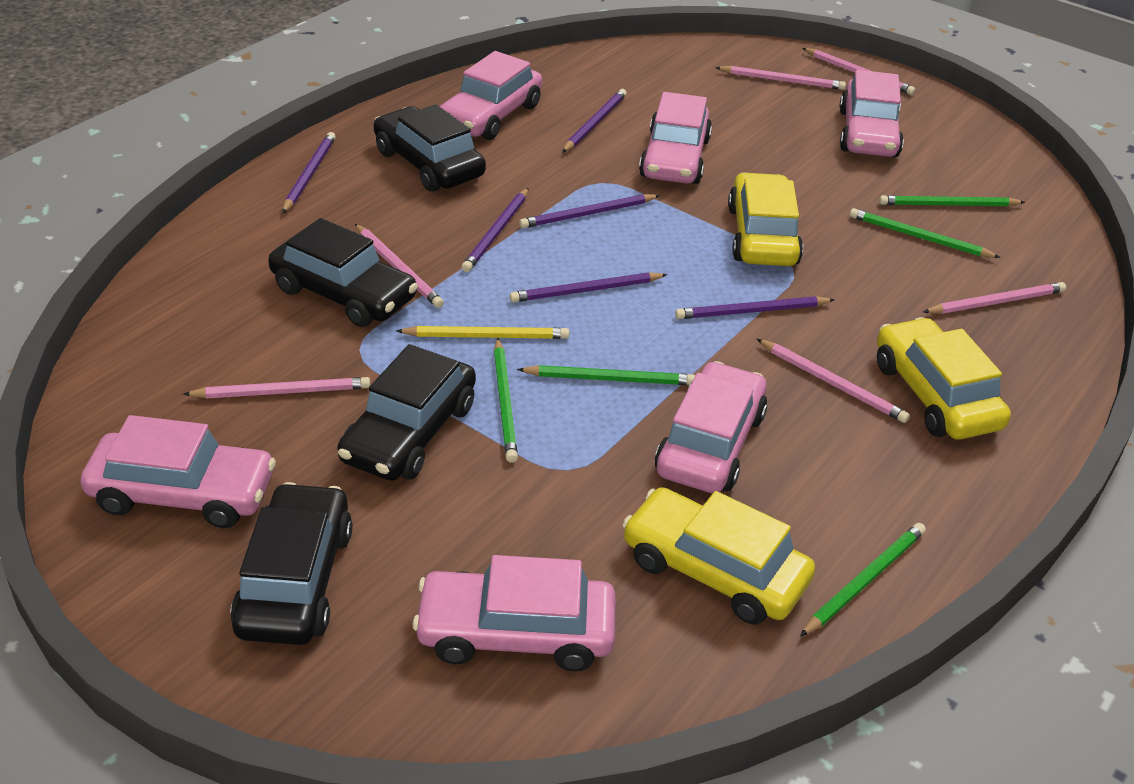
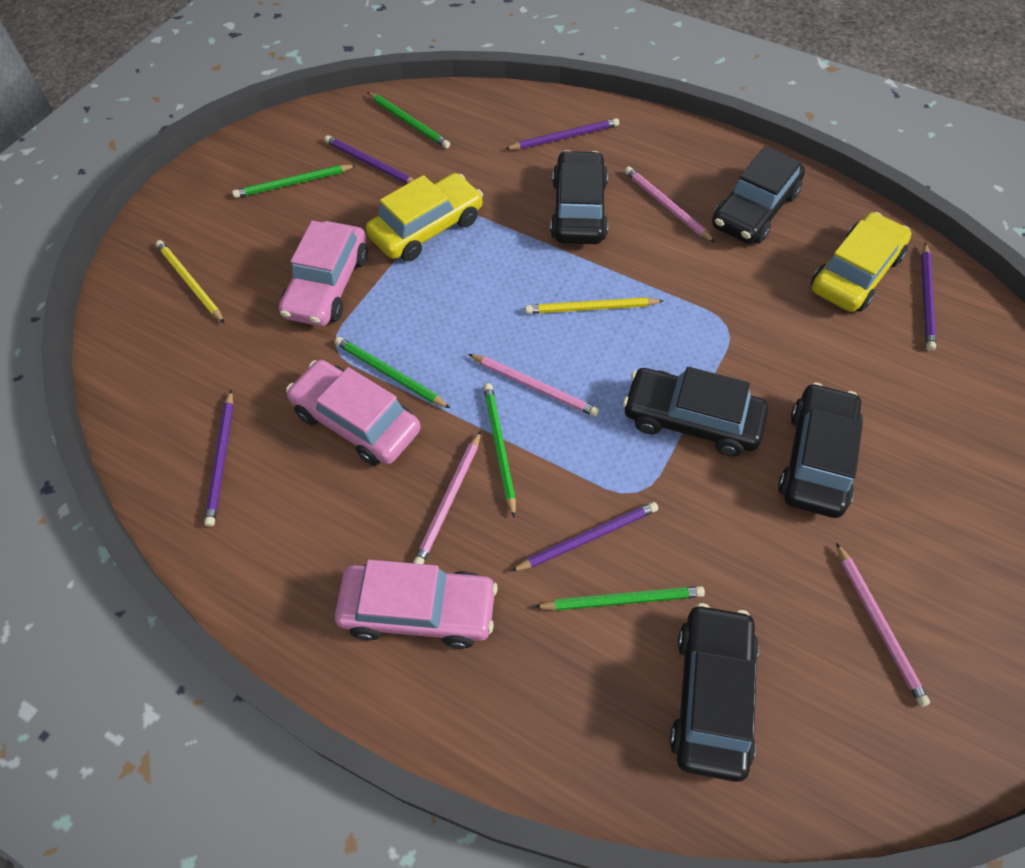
black car: 4 -> 5
pink car: 6 -> 3
pink pencil: 6 -> 4
purple pencil: 6 -> 5
yellow car: 3 -> 2
yellow pencil: 1 -> 2

